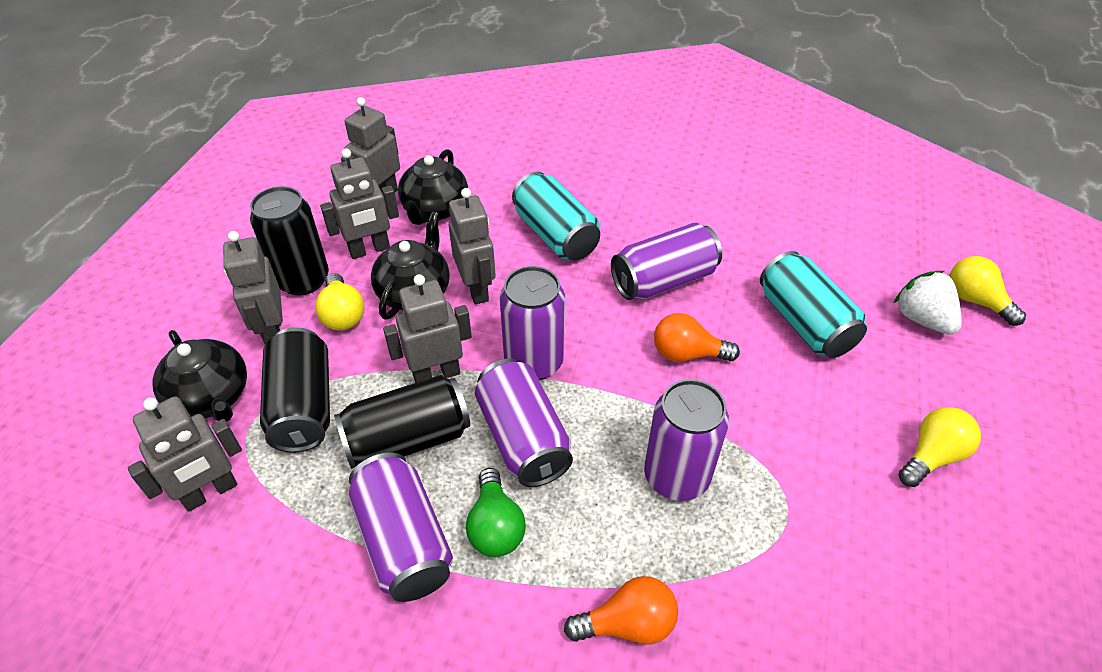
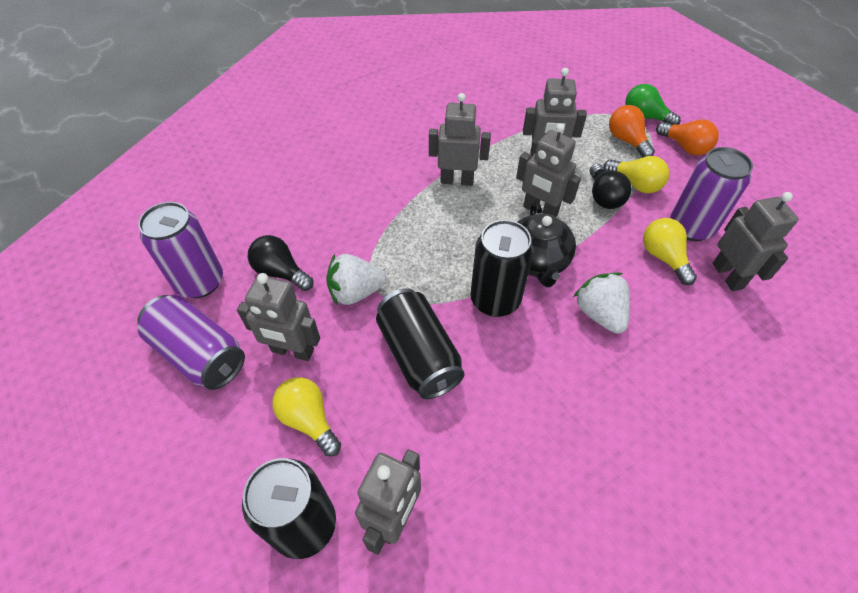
black light bulb: 0 -> 2
black teapot: 3 -> 1
purple can: 5 -> 3
turquoise can: 2 -> 0
white strawberry: 1 -> 2

